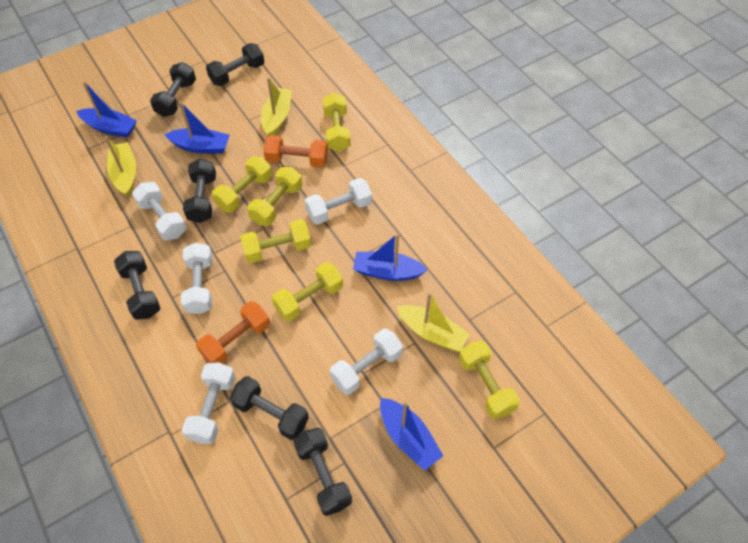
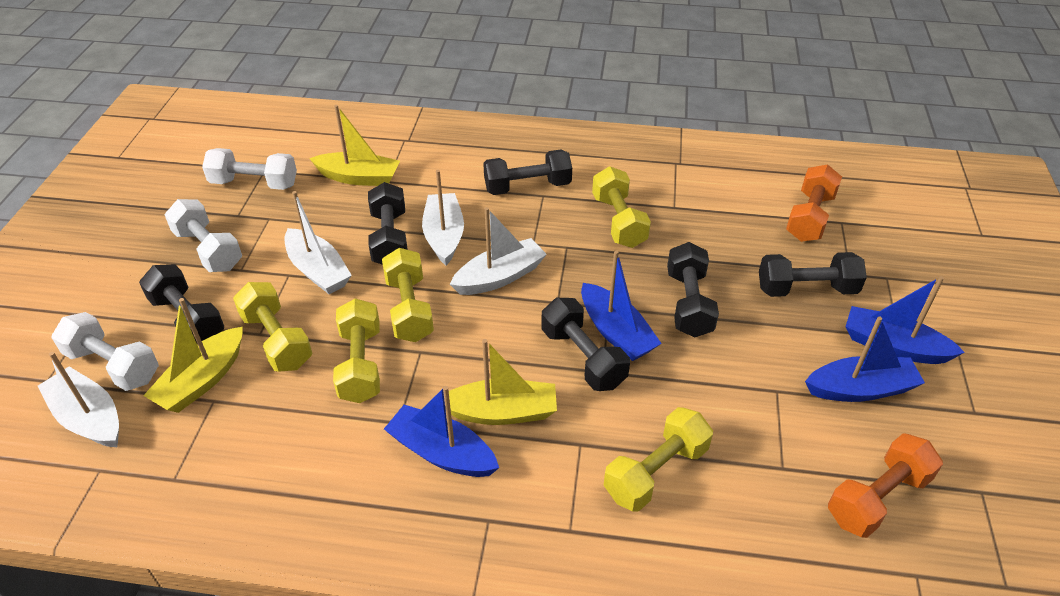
white boat: 0 -> 4
white dumbbell: 5 -> 3
yellow dumbbell: 6 -> 5

